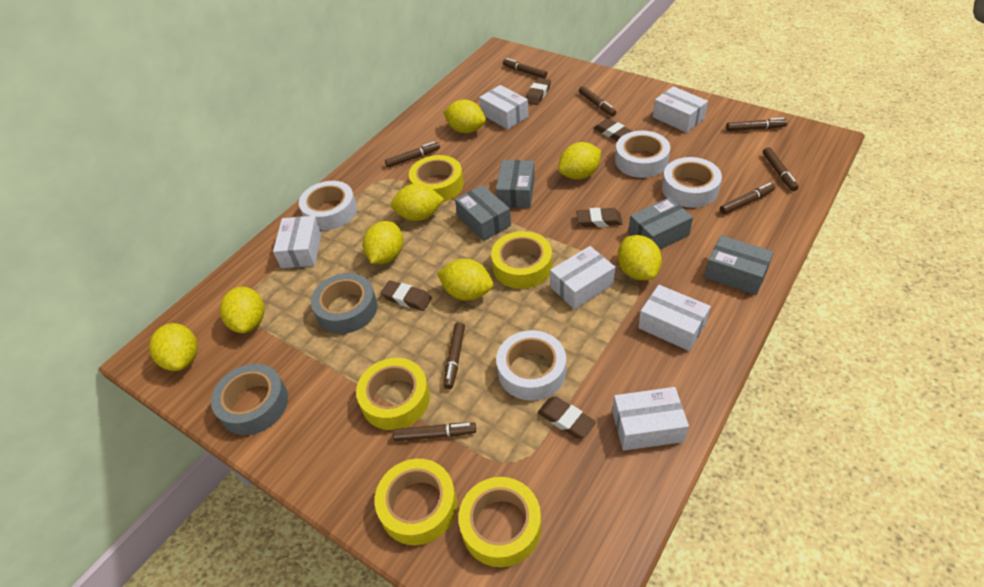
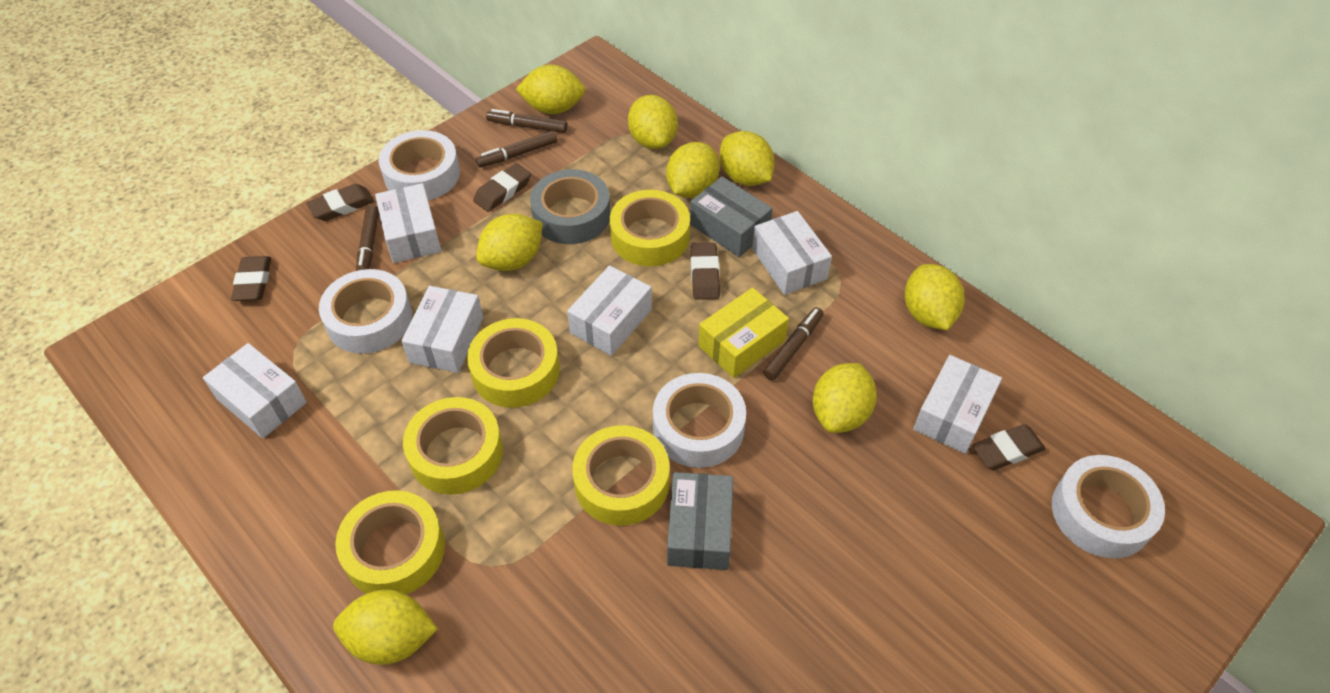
brown marker: 8 -> 4
grey box: 4 -> 2
grey tape: 2 -> 1
yellow box: 0 -> 1

